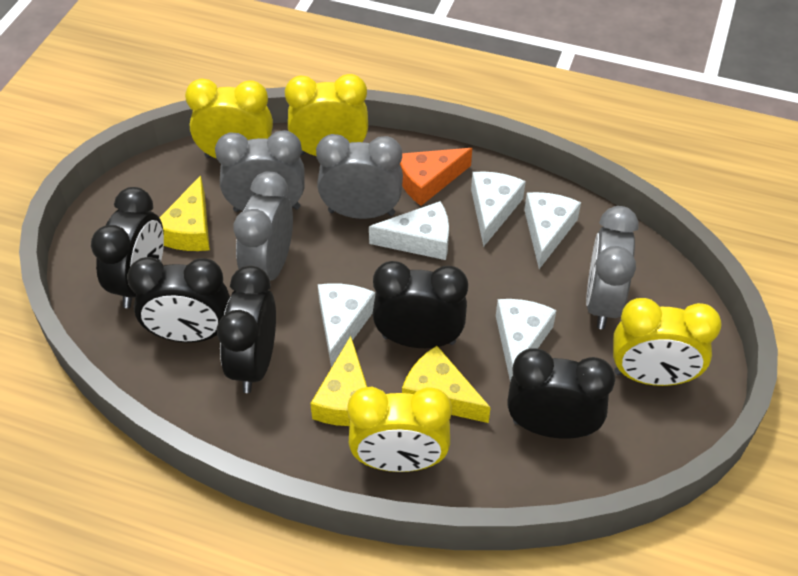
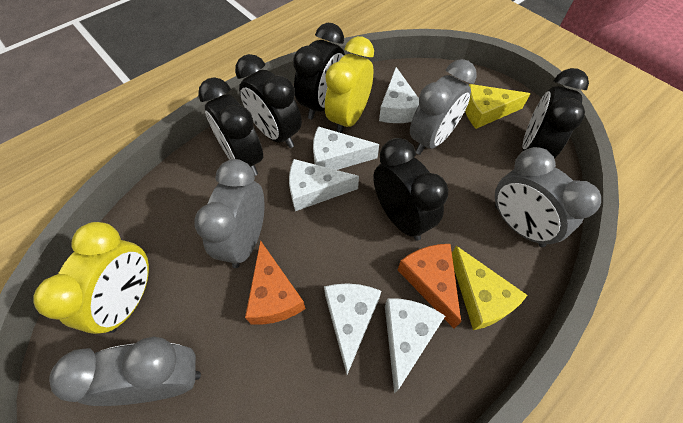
orange cheese: 1 -> 2
yellow cheese: 3 -> 2
yellow clock: 4 -> 2

